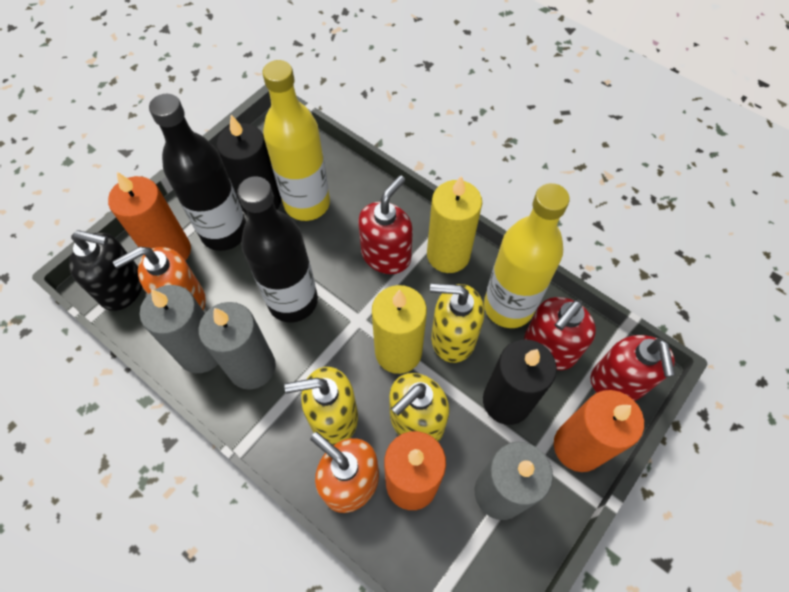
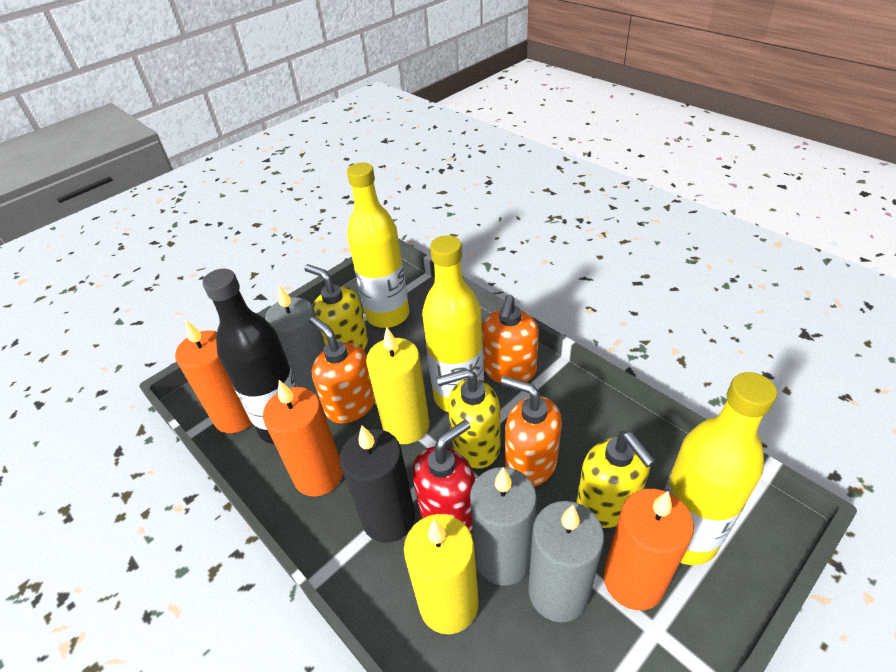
black bottle: 2 -> 1
black candle: 2 -> 1
black soap dispenser: 1 -> 0
orange soap dispenser: 2 -> 3
red soap dispenser: 3 -> 1
yellow bottle: 2 -> 3

